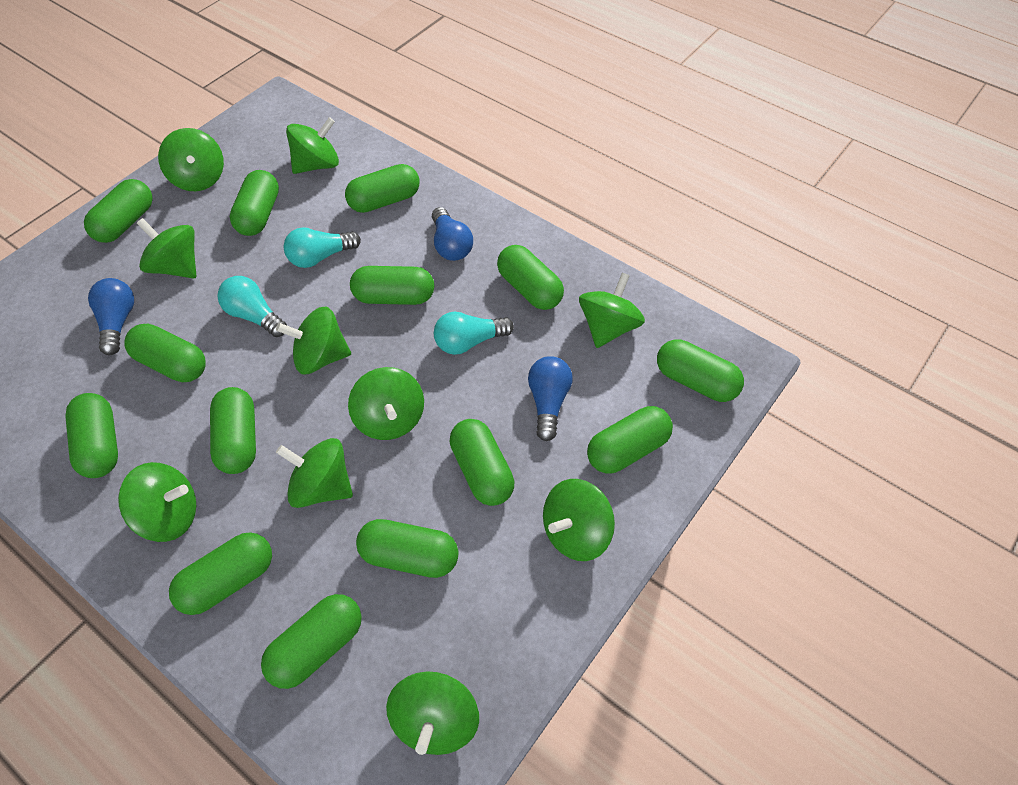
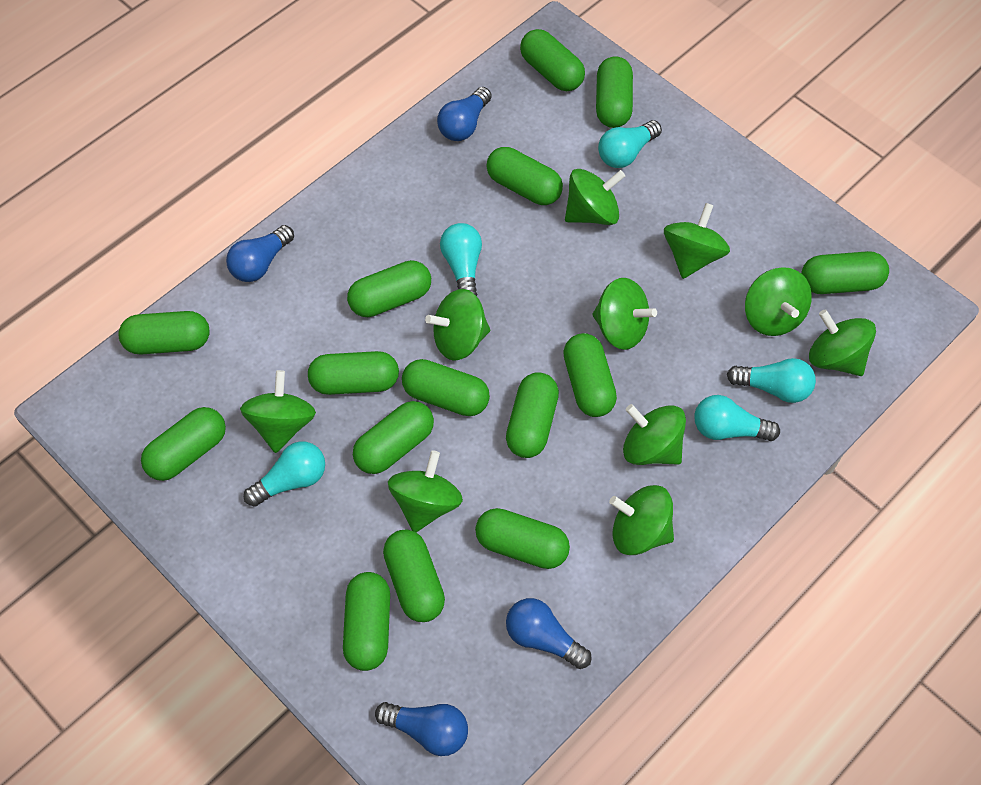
blue light bulb: 3 -> 4
green capsule: 14 -> 15
turquoise light bulb: 3 -> 5

